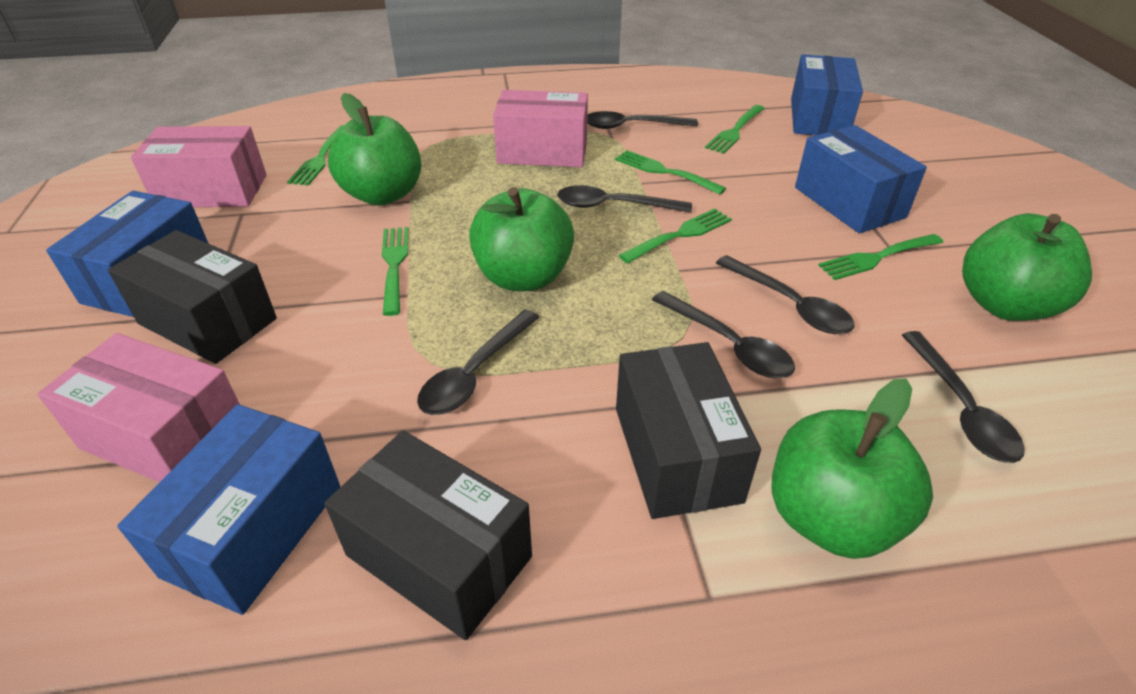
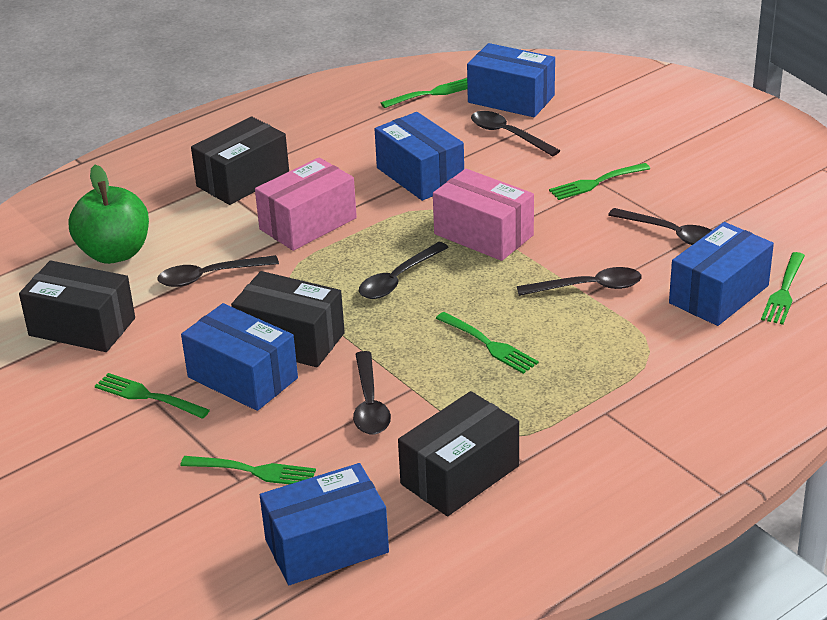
black box: 3 -> 4
blue box: 4 -> 5
green apple: 4 -> 1
pink box: 3 -> 2

